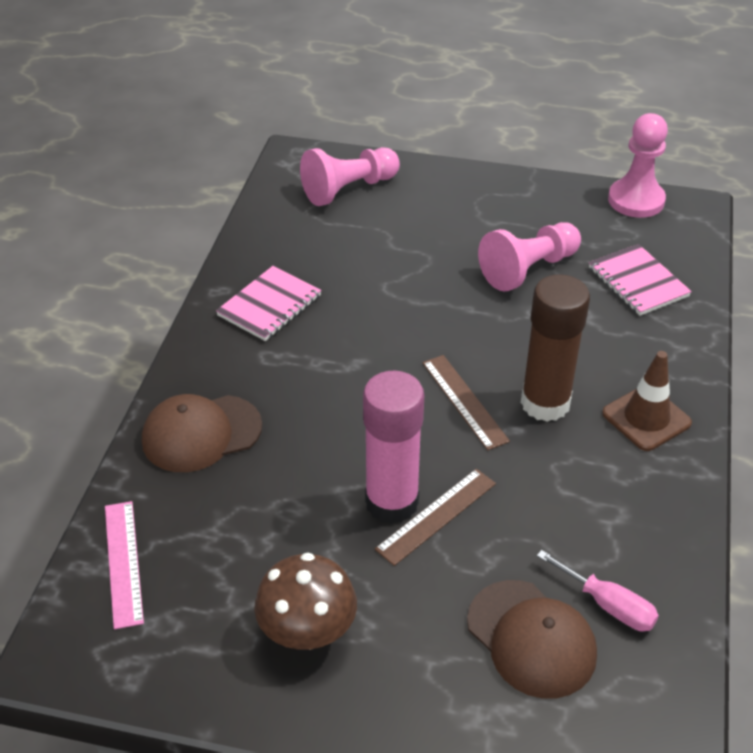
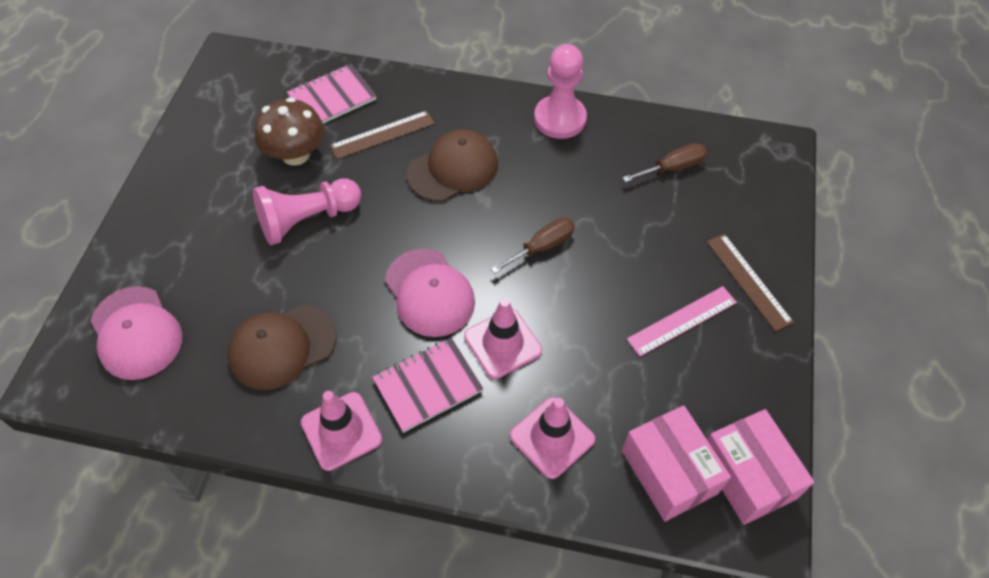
brown glue stick: 1 -> 0
brown screwdriver: 0 -> 2
brown traffic cone: 1 -> 0
pink box: 0 -> 2
pink cap: 0 -> 2
pink glue stick: 1 -> 0
pink pawn: 3 -> 2
pink screwdriver: 1 -> 0
pink traffic cone: 0 -> 3

